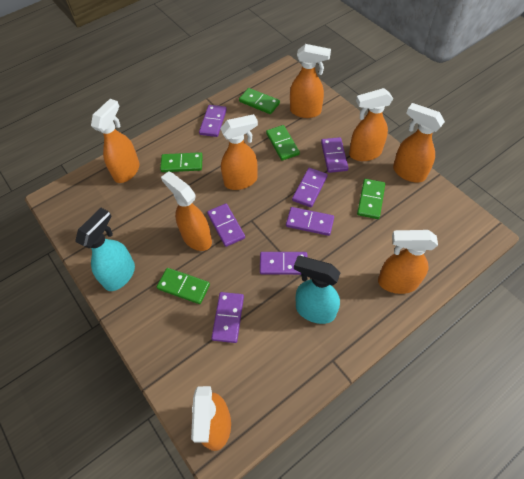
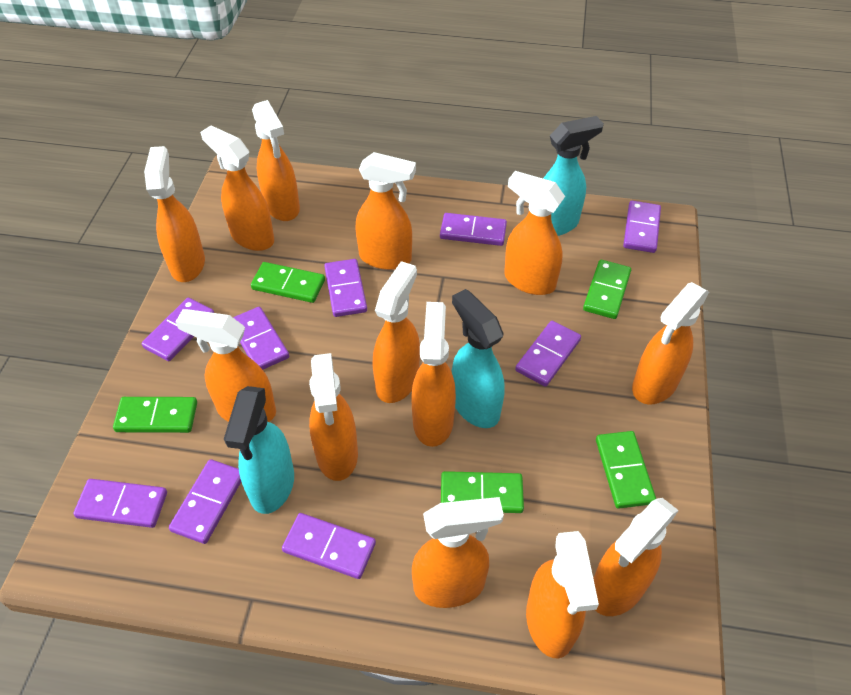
orange spray bottle: 8 -> 13
purple domino: 7 -> 9
turquoise spray bottle: 2 -> 3

